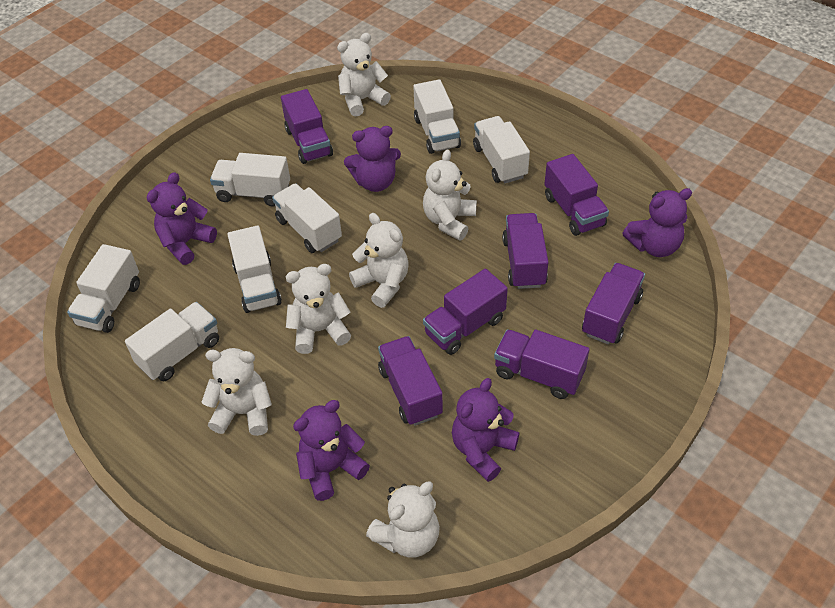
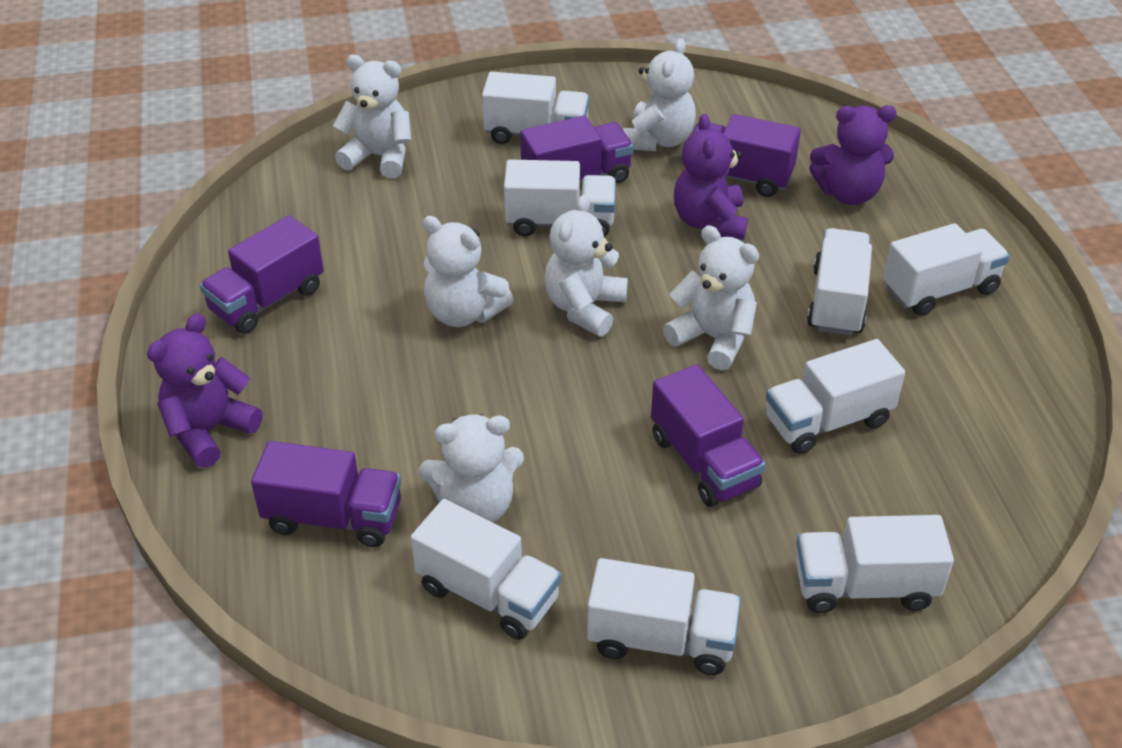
purple teddy bear: 5 -> 3
purple truck: 7 -> 5
white truck: 7 -> 8

